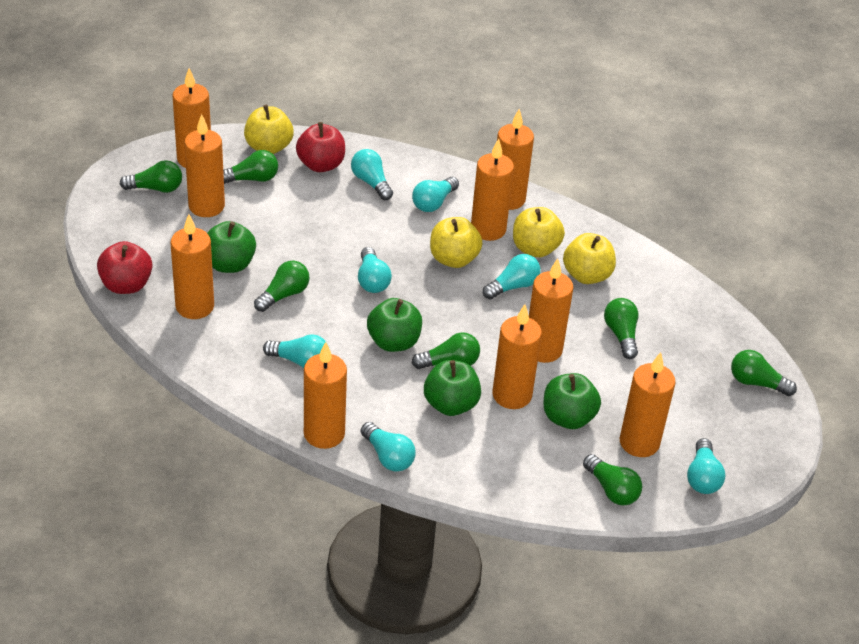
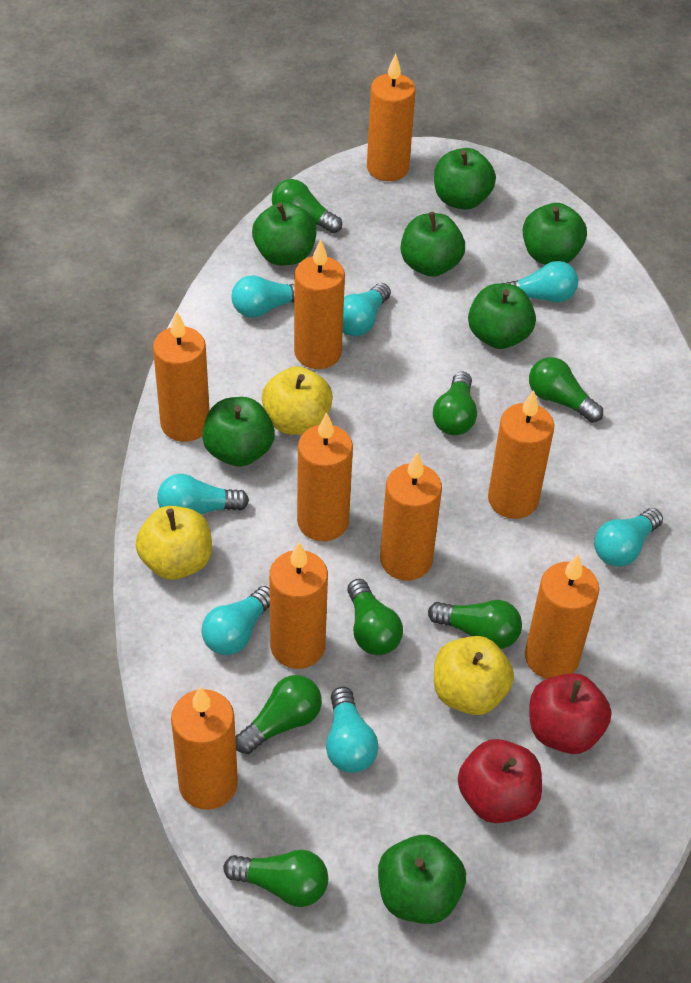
green apple: 4 -> 7
yellow apple: 4 -> 3

